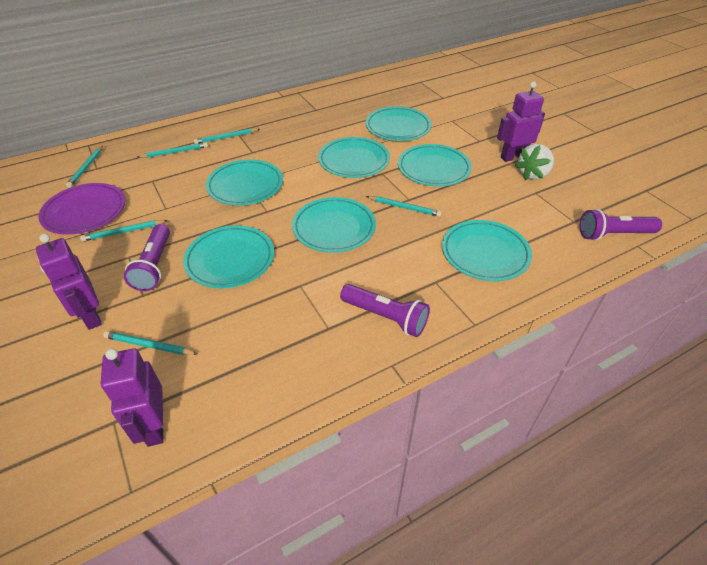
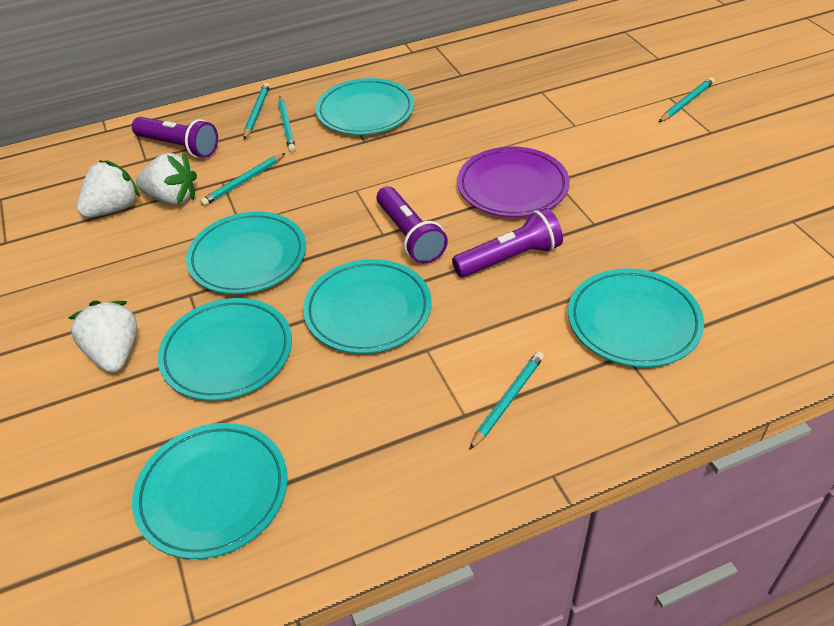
purple robot: 3 -> 0
turquoise pencil: 6 -> 5
turquoise plate: 7 -> 6
white strawberry: 1 -> 3

